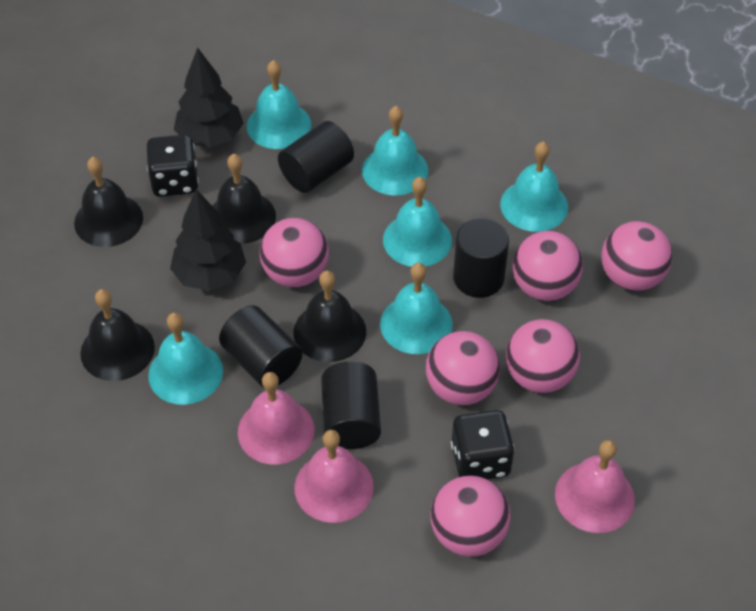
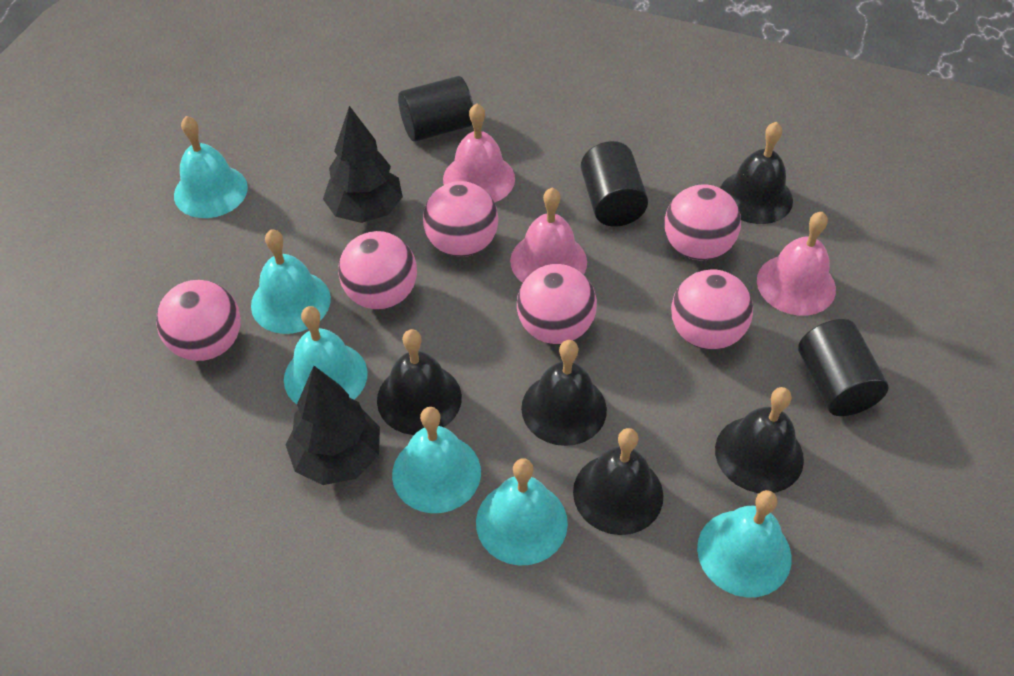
black bell: 4 -> 5
black cylinder: 4 -> 3
black dice: 2 -> 0

